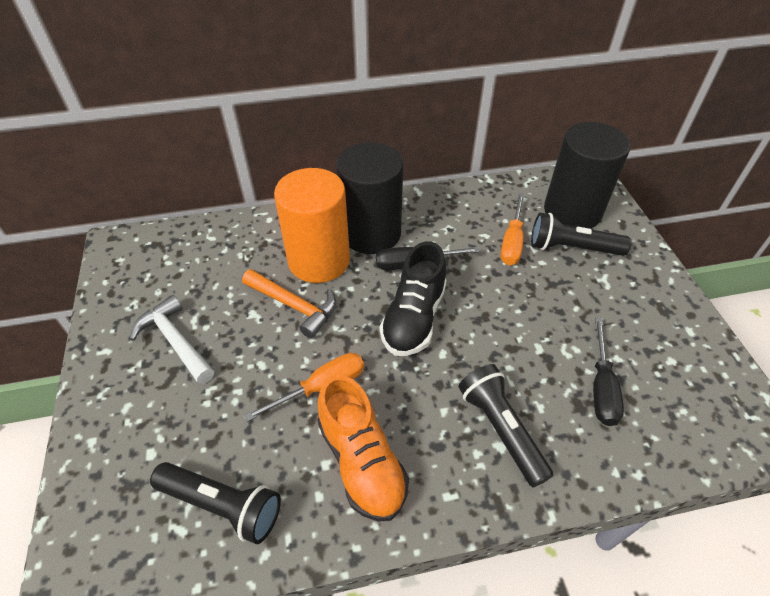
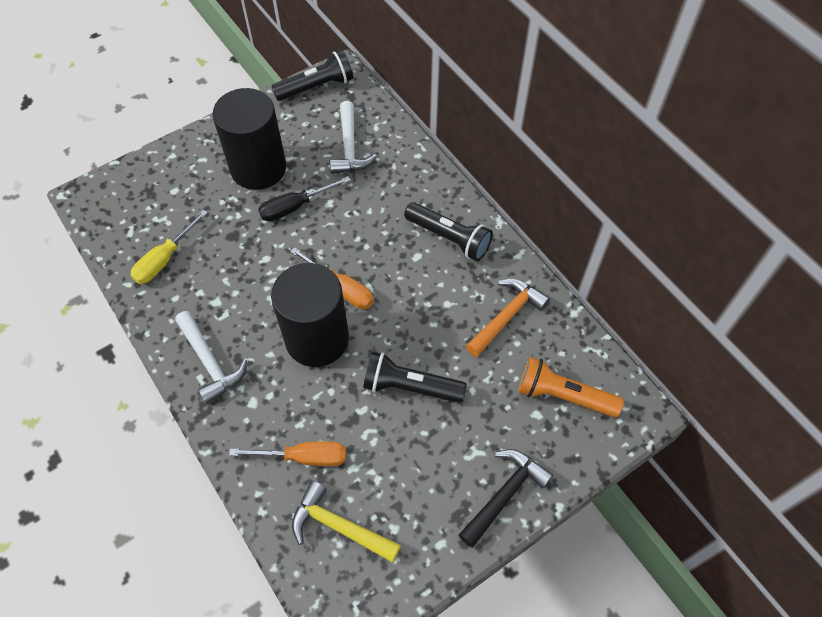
black hammer: 0 -> 1
black screwdriver: 2 -> 1
black shoe: 1 -> 0
orange cylinder: 1 -> 0
orange flashlight: 0 -> 1
orange shoe: 1 -> 0
white hammer: 1 -> 2
yellow hammer: 0 -> 1
yellow screwdriver: 0 -> 1

